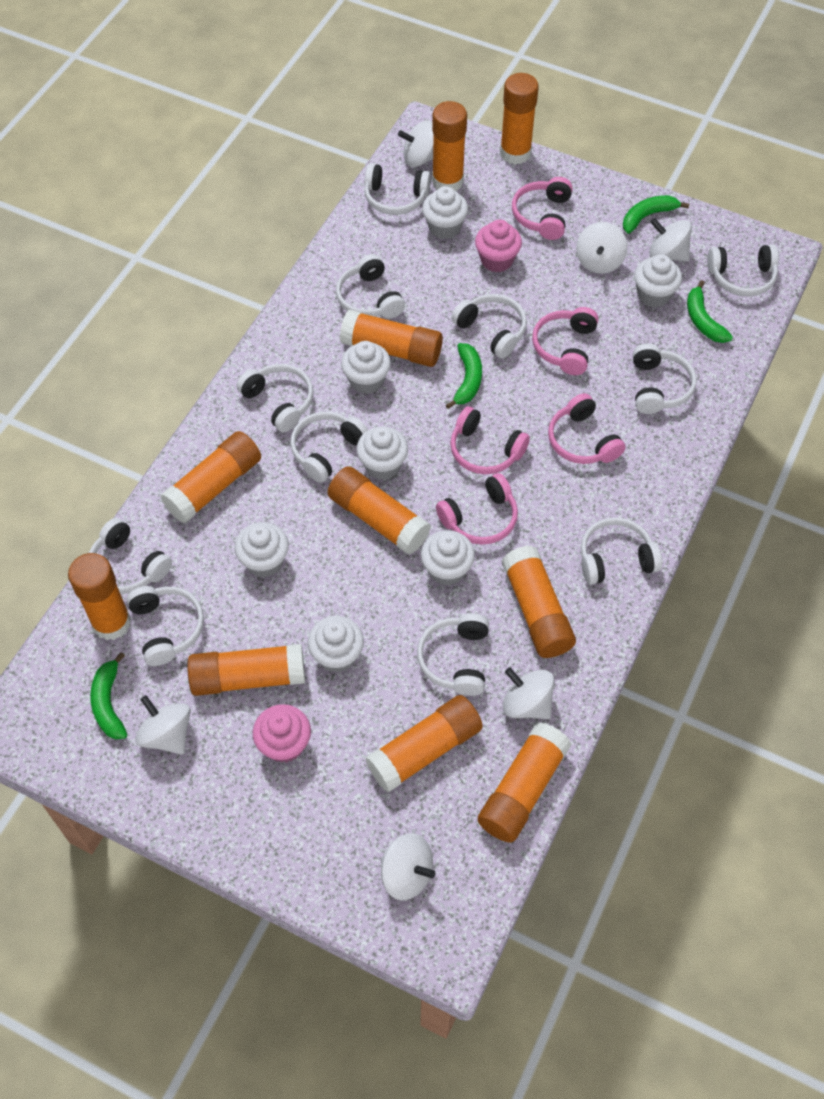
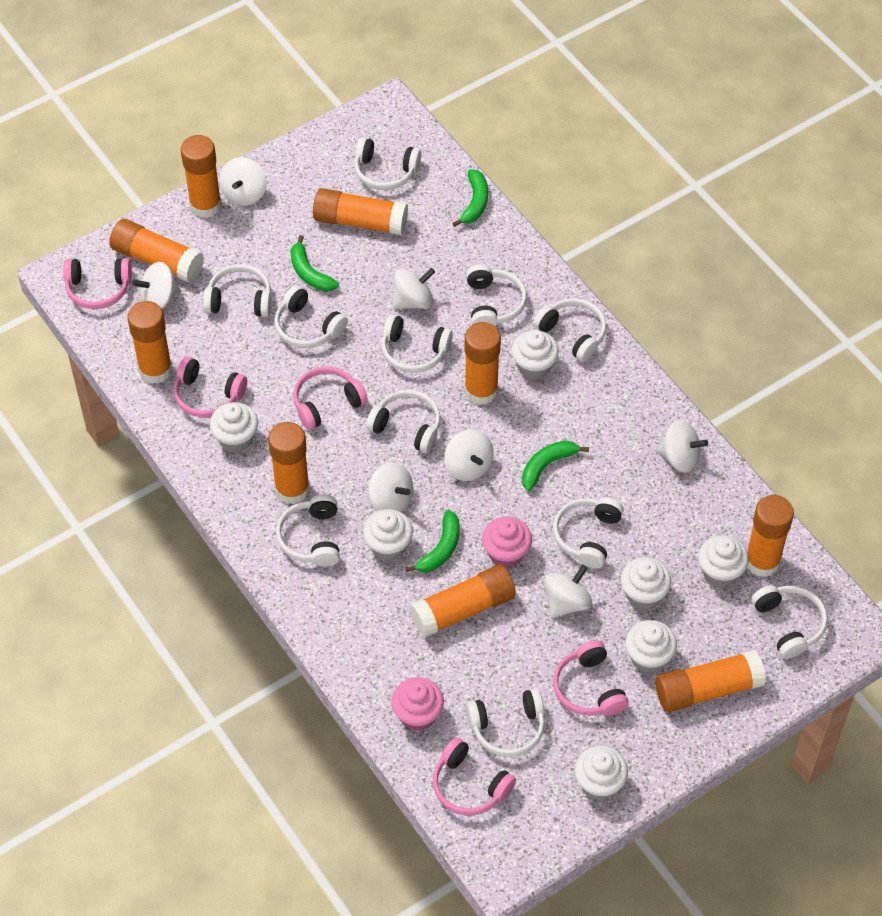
orange glue stick: 10 -> 9
white spinning top: 6 -> 7

